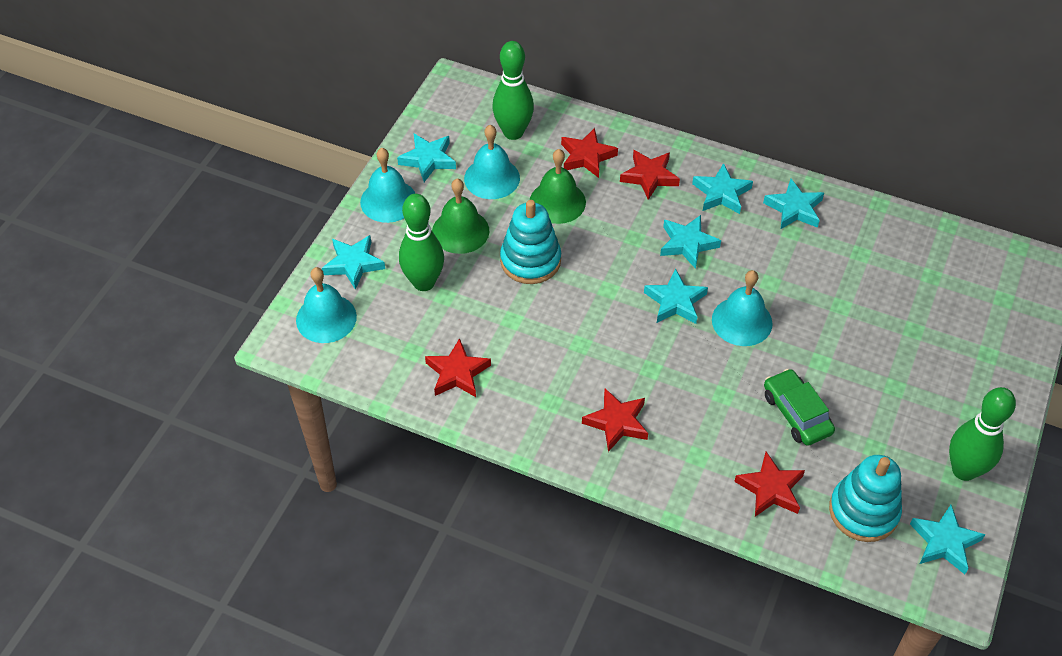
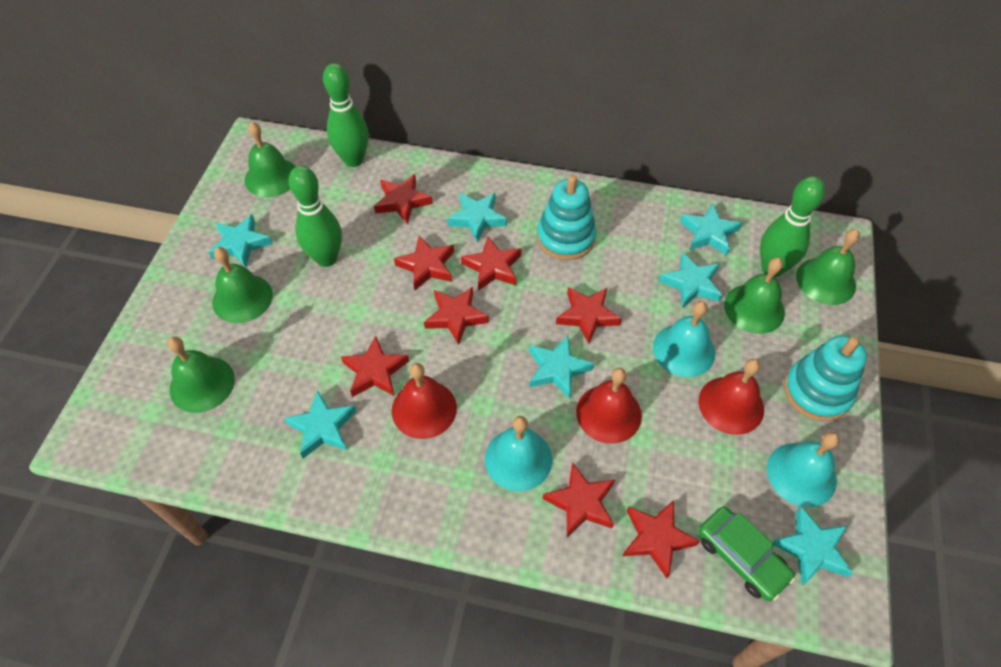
green bell: 2 -> 5
red bell: 0 -> 3
red star: 5 -> 8
turquoise bell: 4 -> 3

